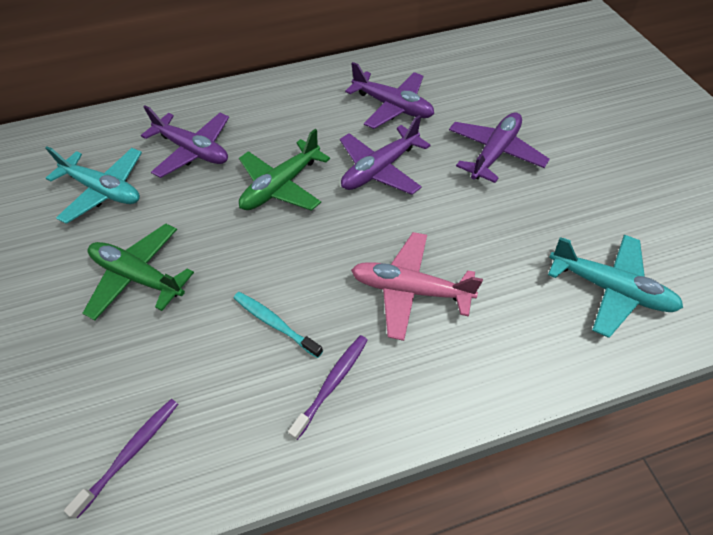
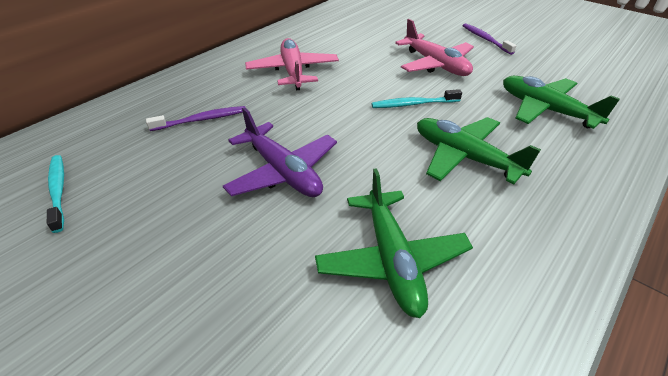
green plane: 2 -> 3
pink plane: 1 -> 2
purple plane: 4 -> 1
turquoise plane: 2 -> 0
turquoise toothbrush: 1 -> 2

